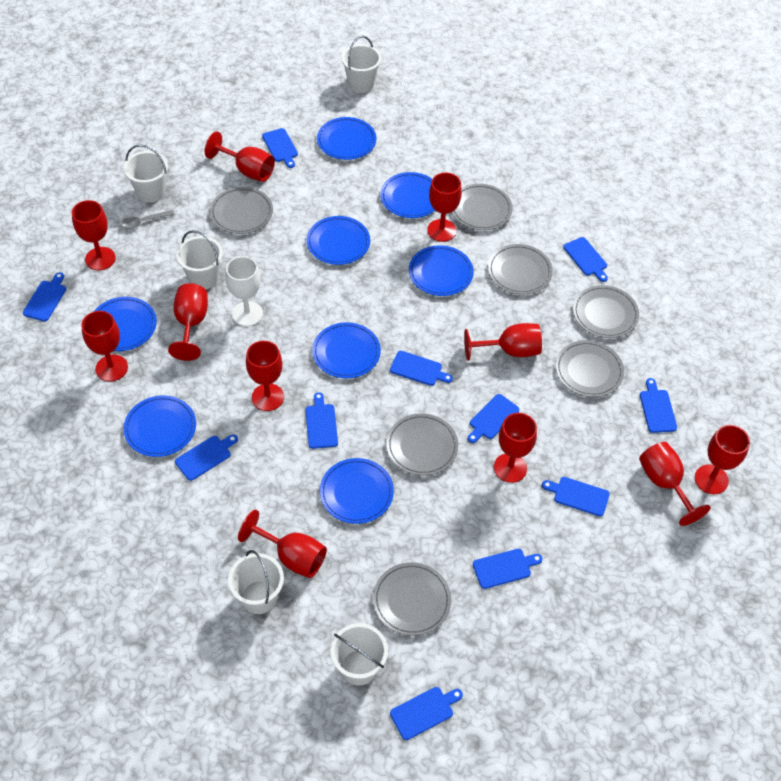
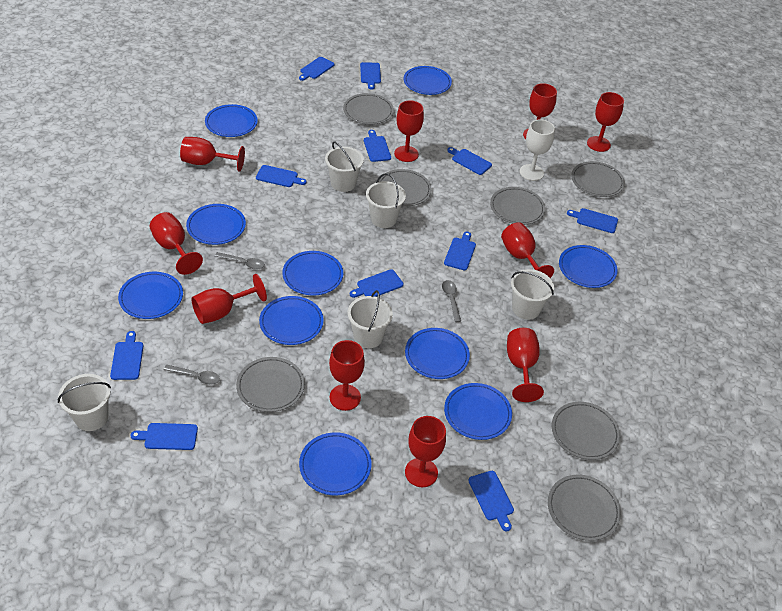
blue plate: 8 -> 10
grey spoon: 1 -> 3
red goblet: 11 -> 10

